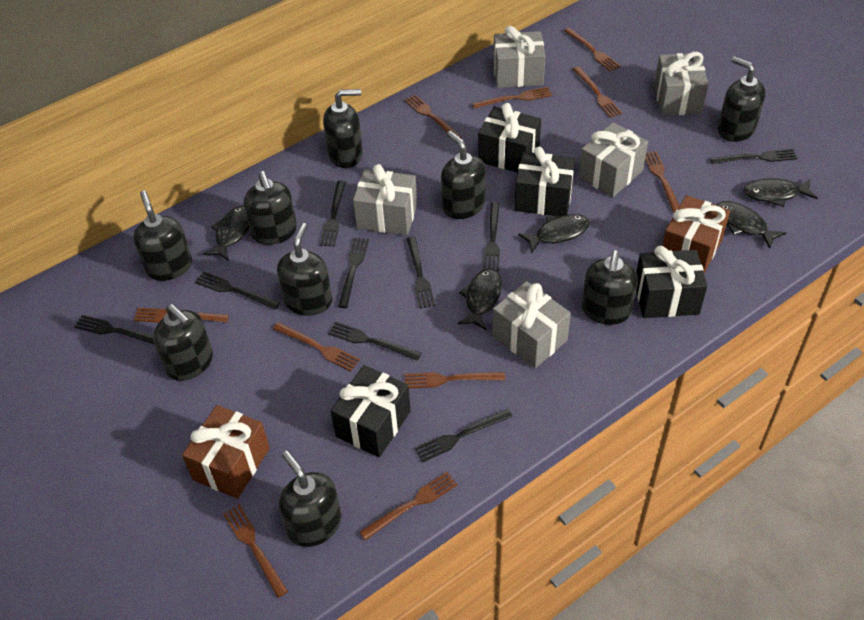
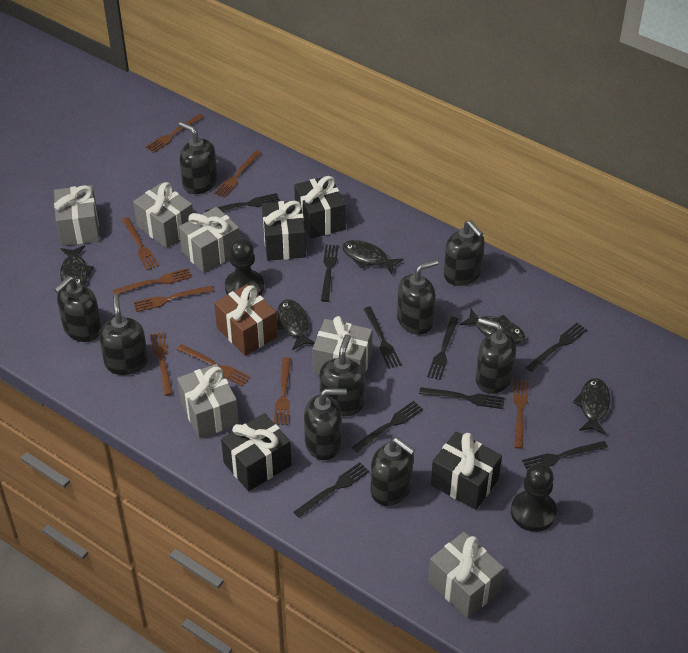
black pawn: 0 -> 2
brown fork: 10 -> 9
brown gift: 2 -> 1
grey gift: 5 -> 6

